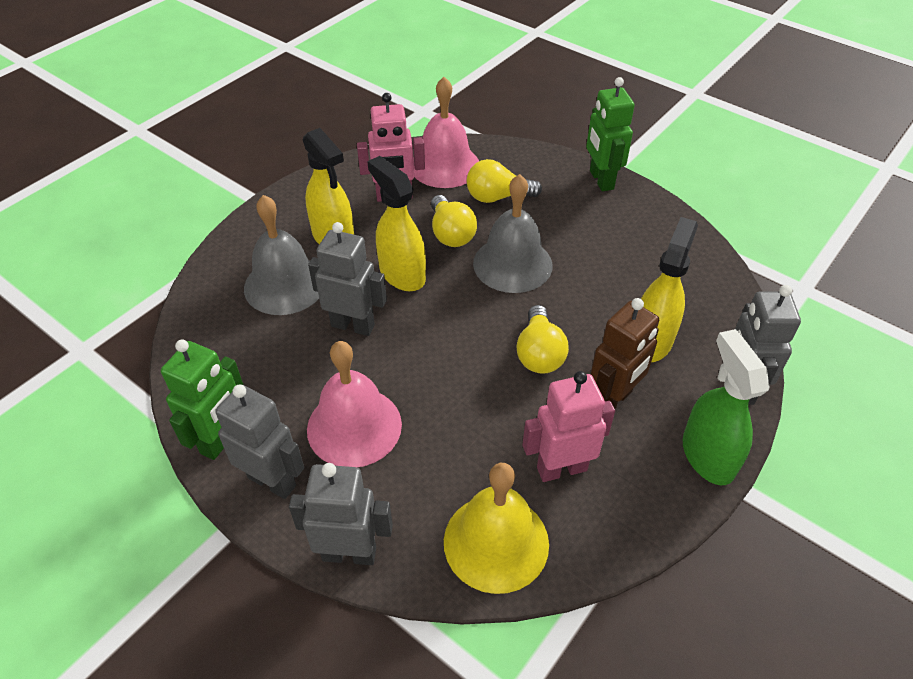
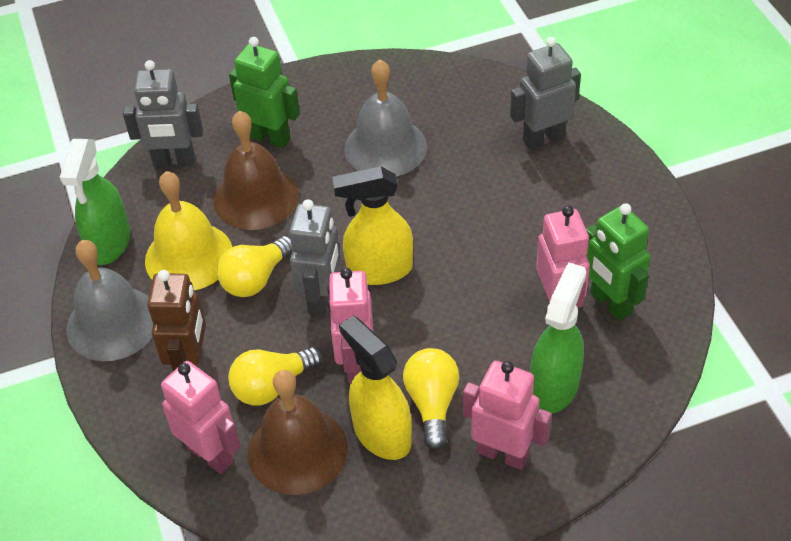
brown bell: 0 -> 2
green spray bottle: 1 -> 2
grey robot: 4 -> 3
pink bell: 2 -> 0
pink robot: 2 -> 4
yellow spray bottle: 3 -> 2

